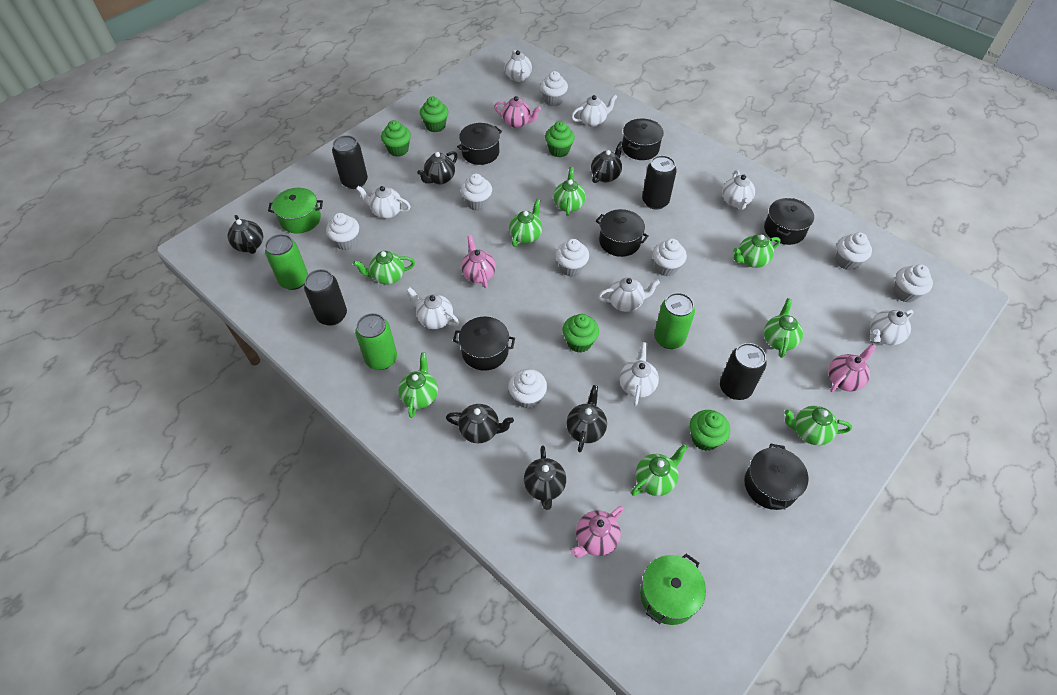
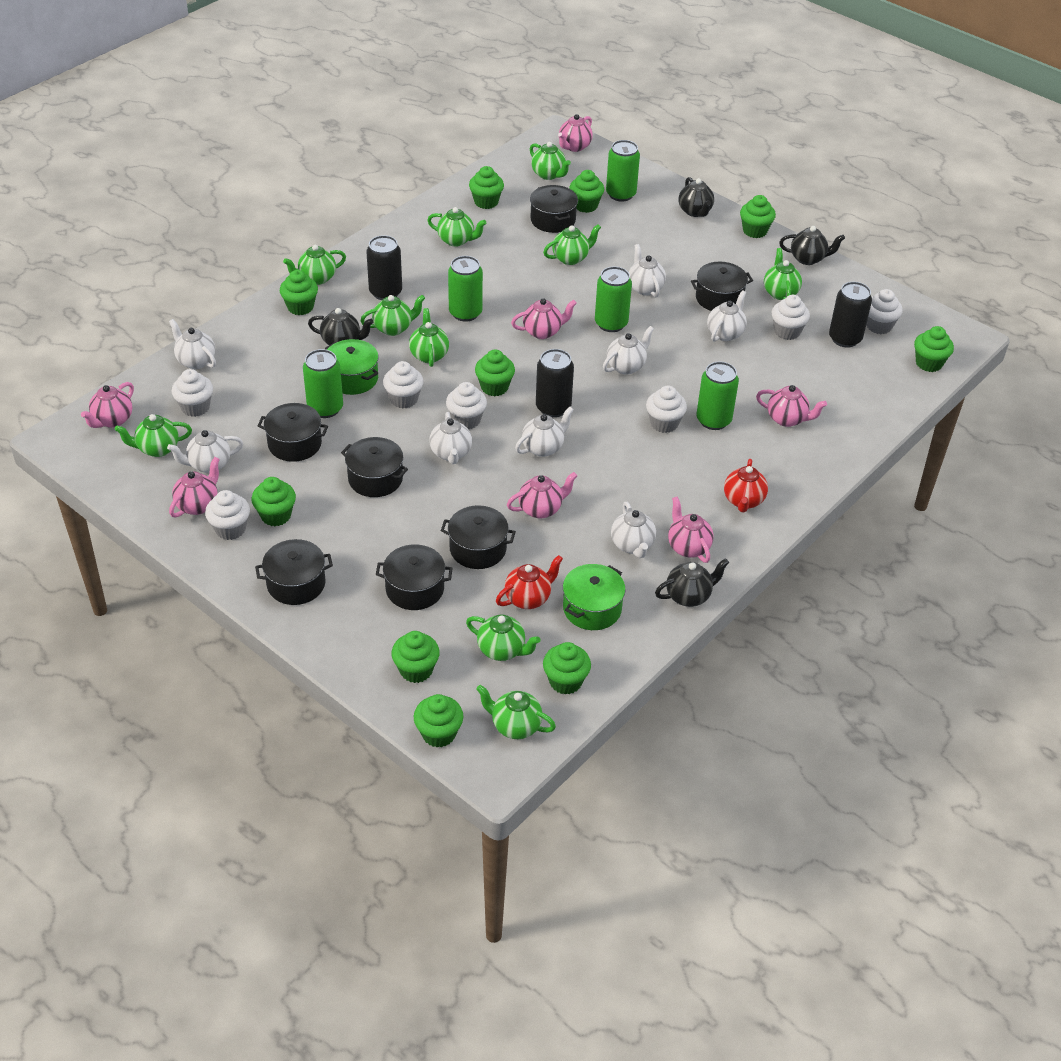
black can: 4 -> 3
black pot: 6 -> 7
black teapot: 6 -> 4
green can: 3 -> 5
green cupcake: 5 -> 10
green teapot: 8 -> 10
pink teapot: 4 -> 7
red teapot: 0 -> 2
white cupcake: 8 -> 7

